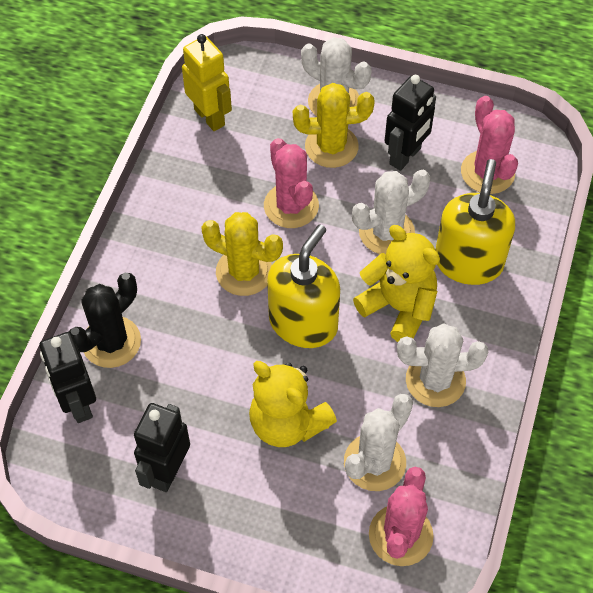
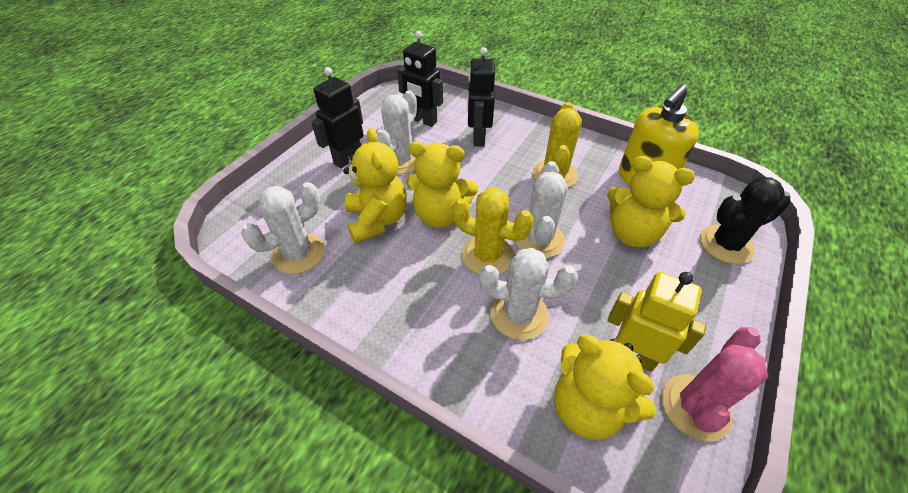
pink cactus: 3 -> 1
yellow soap dispenser: 2 -> 1
yellow teddy bear: 2 -> 4

